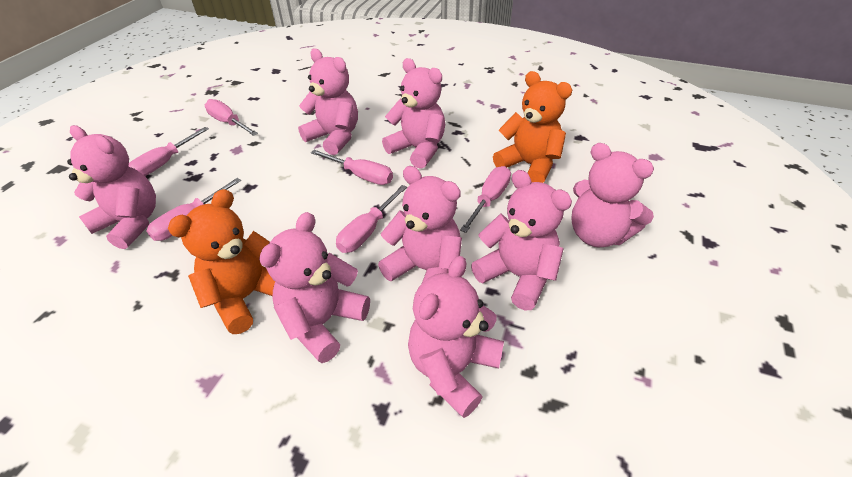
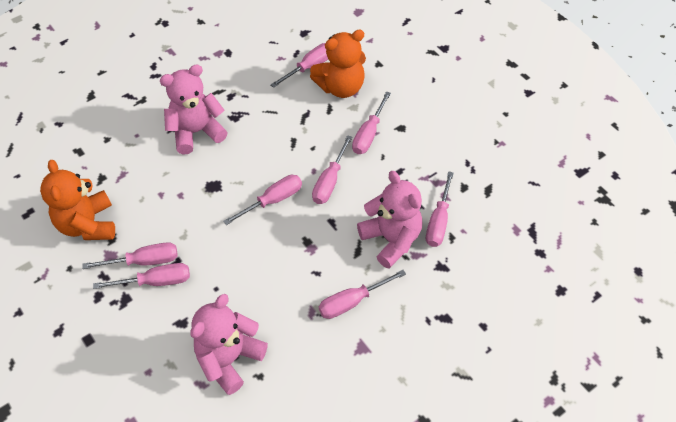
pink screwdriver: 6 -> 8
pink teddy bear: 8 -> 3

